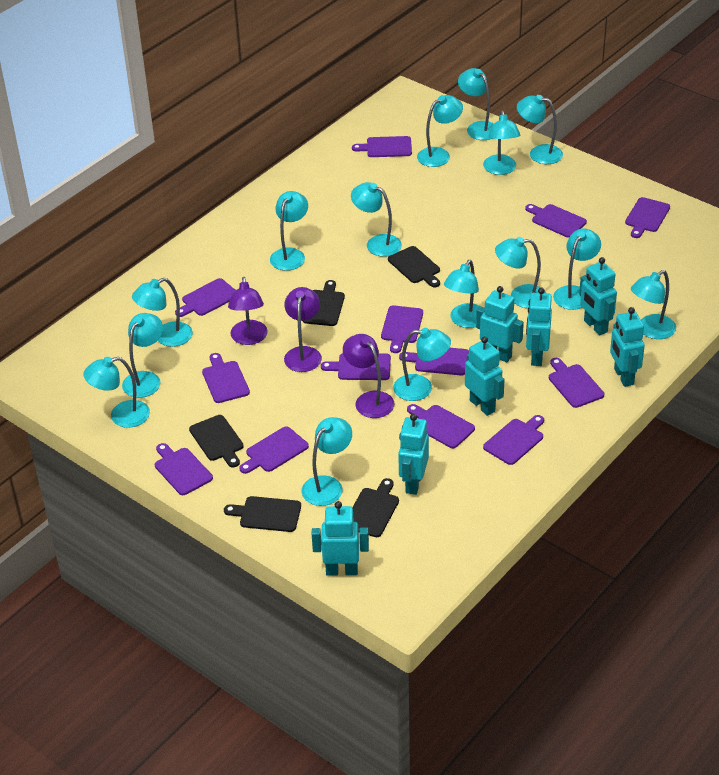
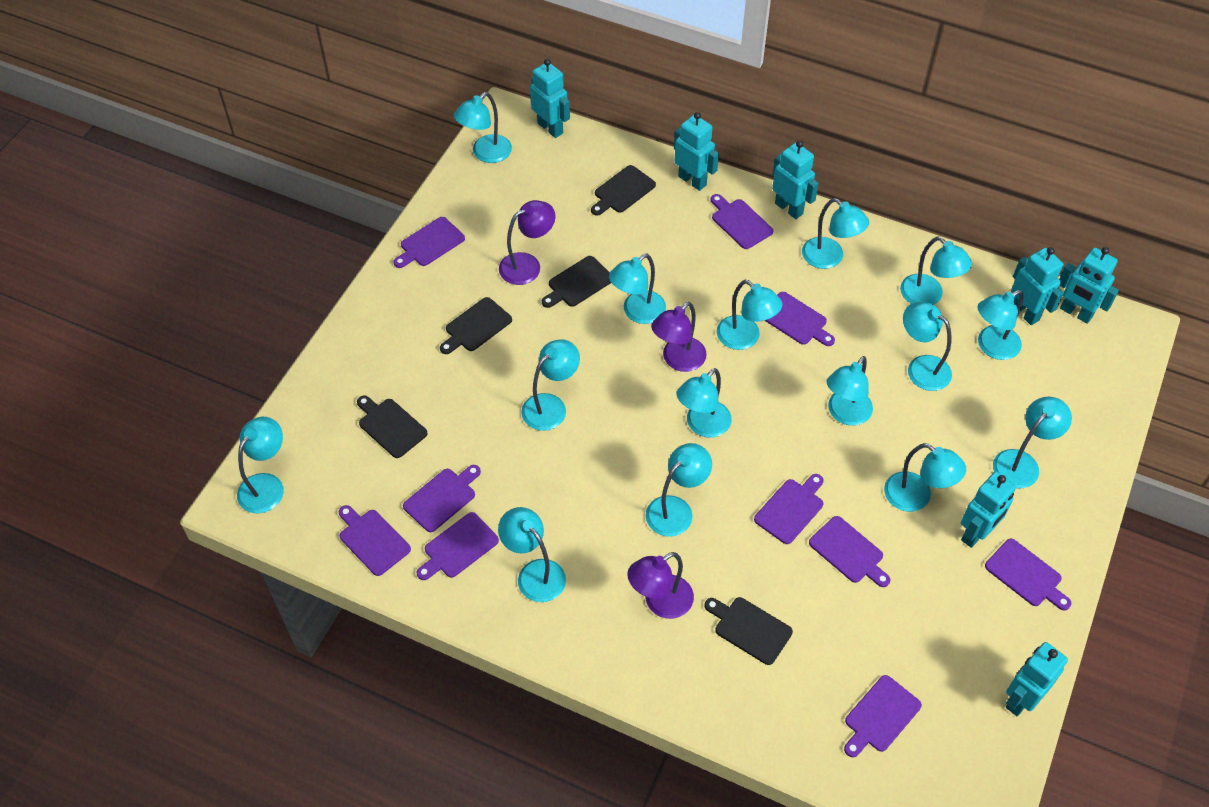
purple cutting board: 13 -> 10

